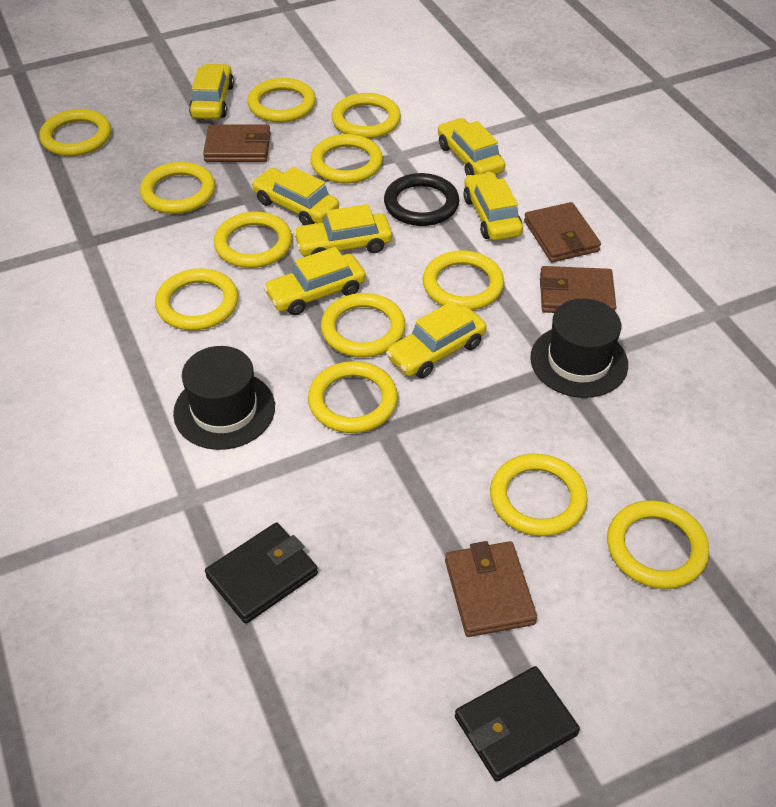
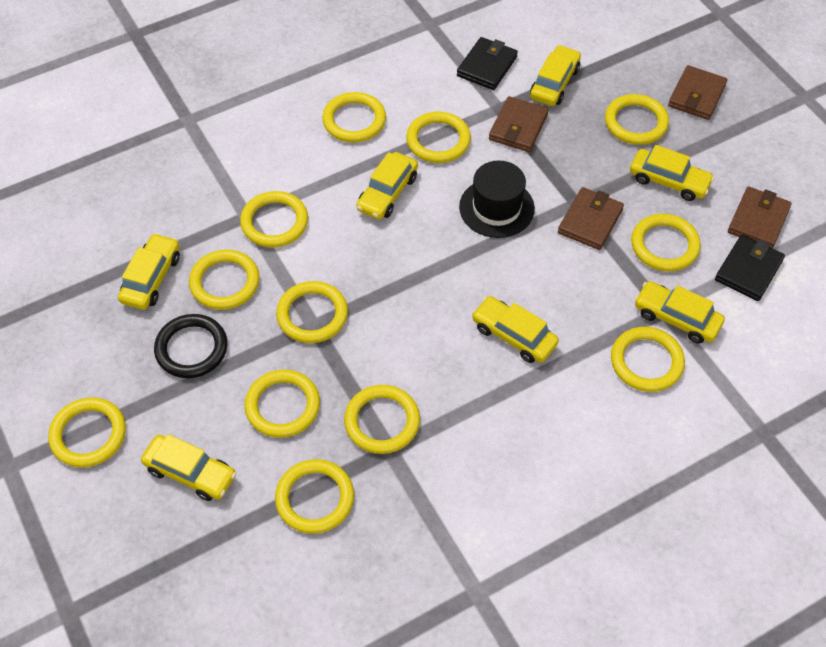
black hat: 2 -> 1

